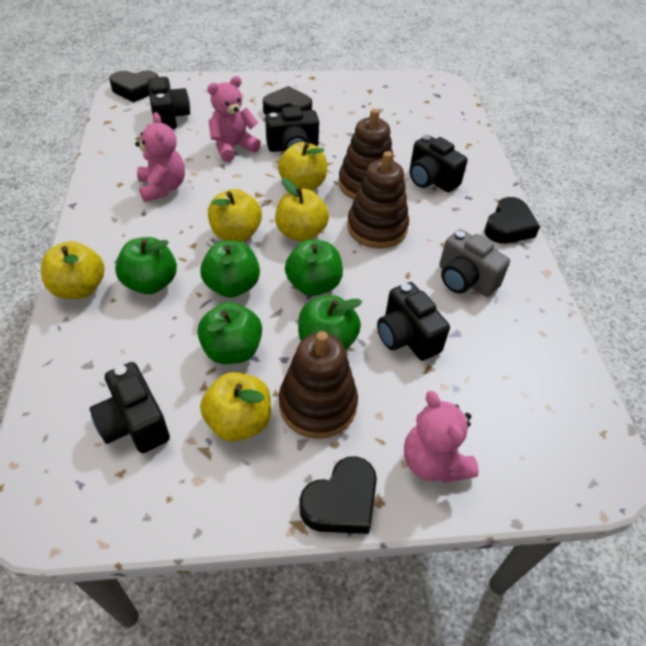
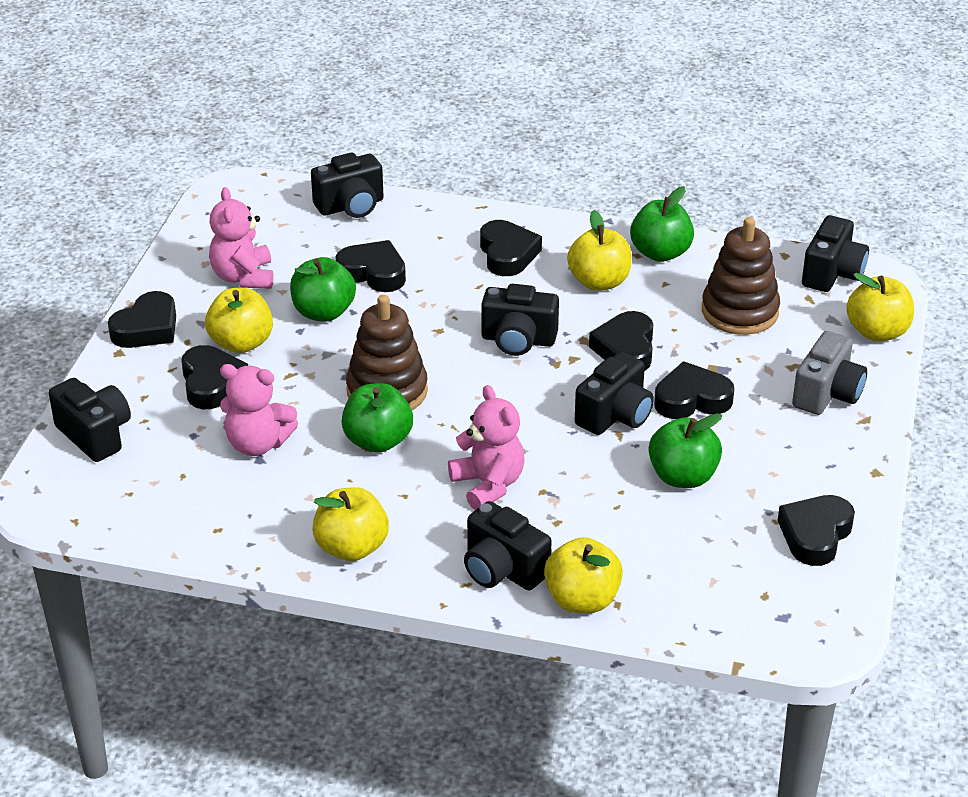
black camera: 5 -> 6
black heart: 4 -> 7
brown stacking toy: 3 -> 2
green apple: 5 -> 4

